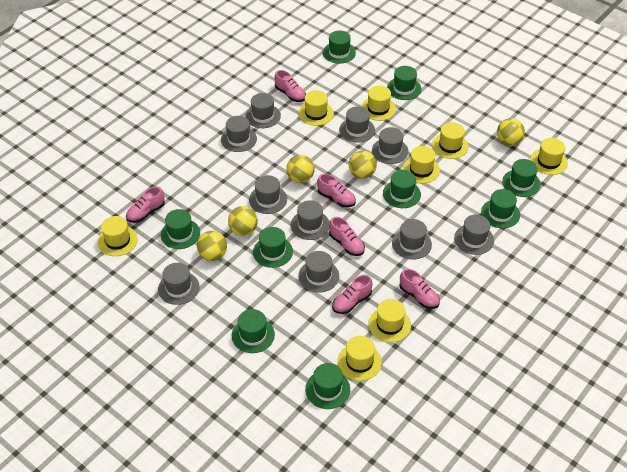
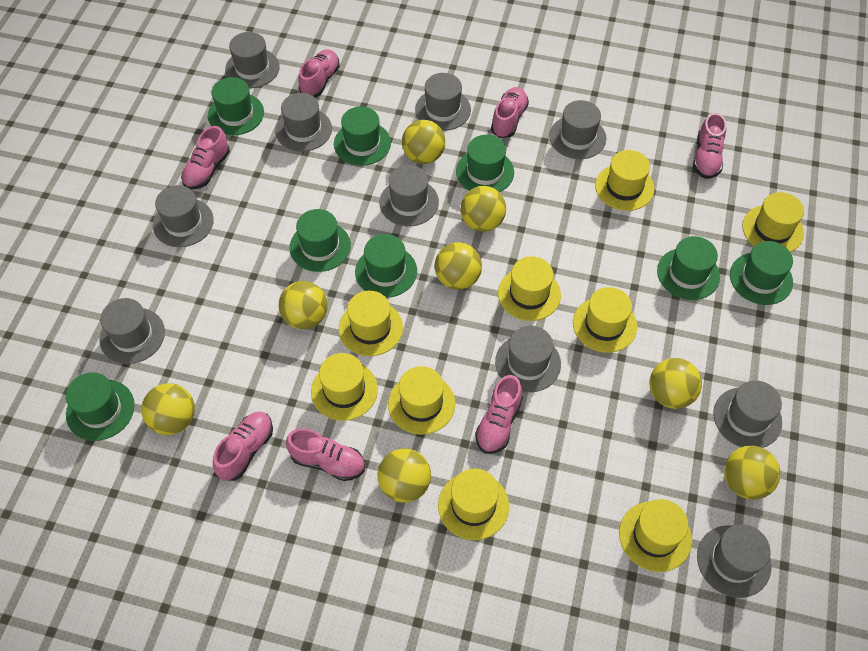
green hat: 9 -> 8
pink shoe: 6 -> 7
yellow ball: 5 -> 8
yellow hat: 8 -> 9

